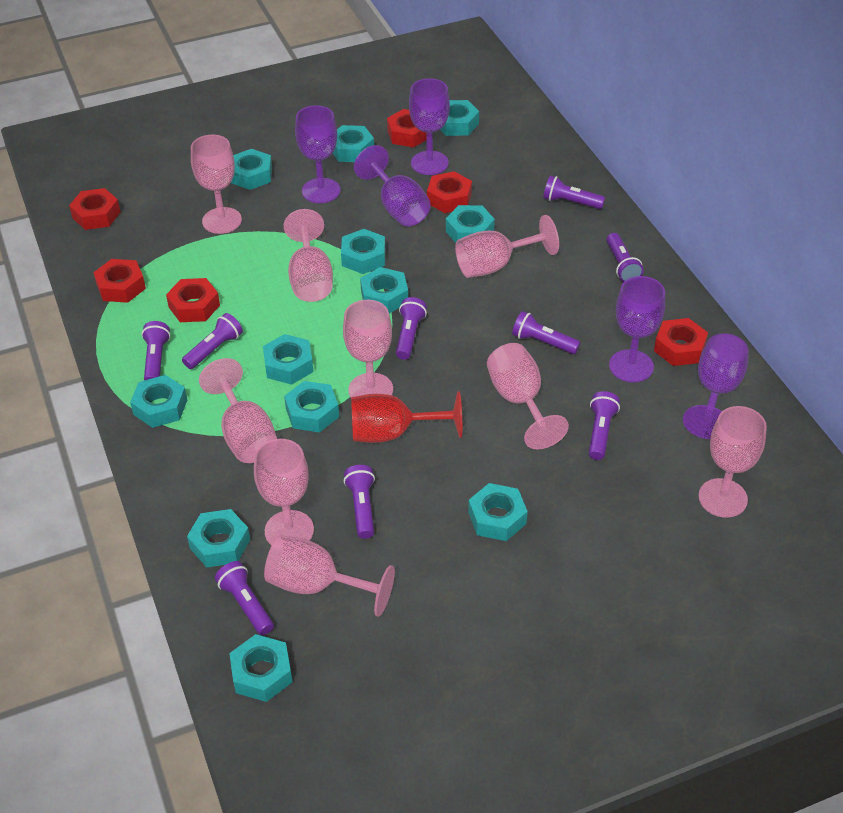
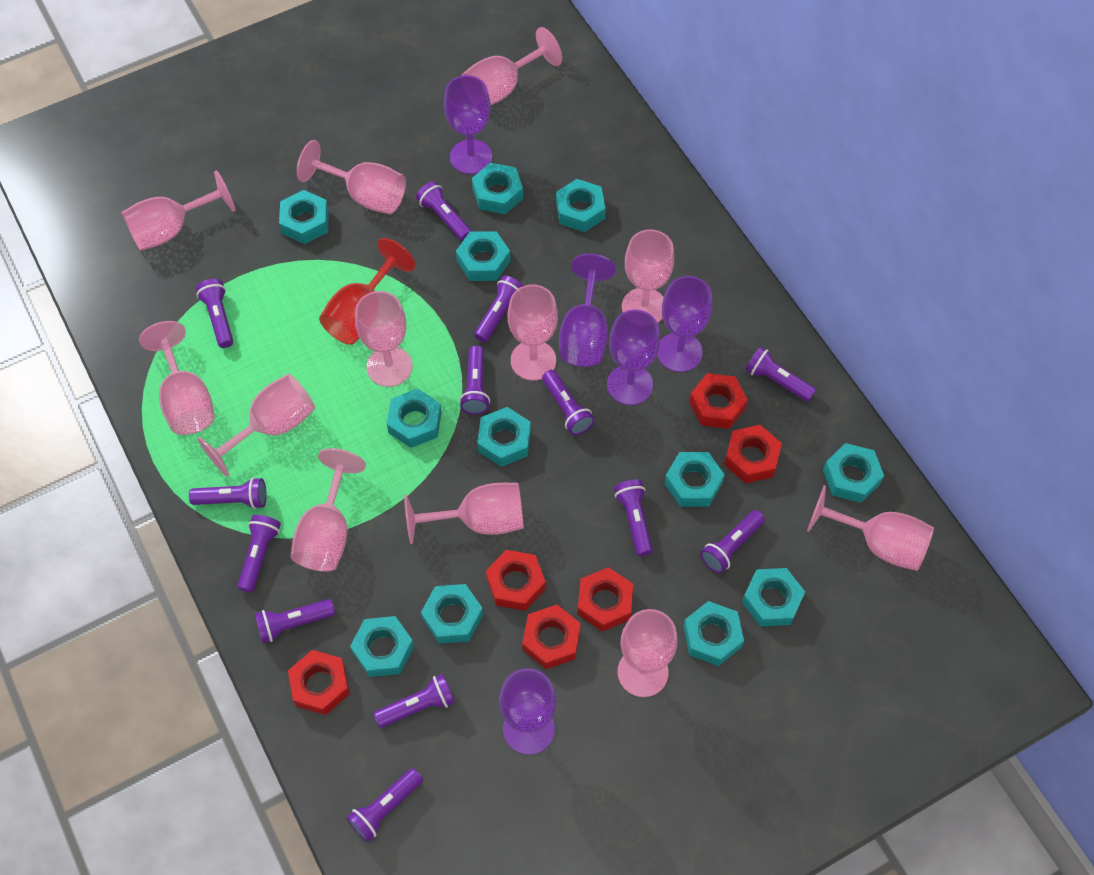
pink goblet: 9 -> 12
purple flashlight: 9 -> 13

